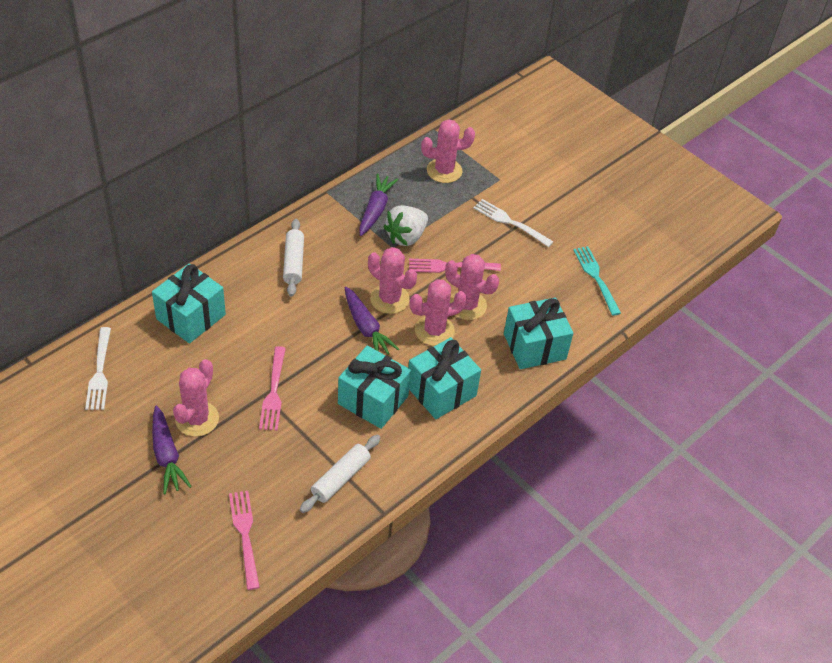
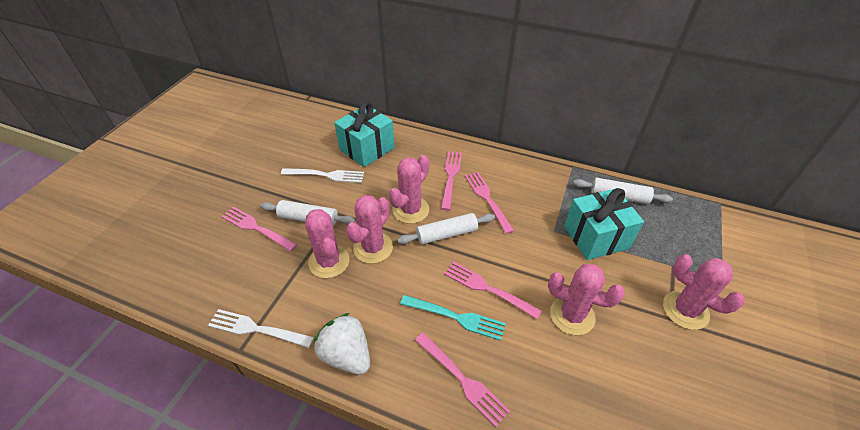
pink fork: 3 -> 5
purple carrot: 3 -> 0
turquoise gift: 4 -> 2
white rolling pin: 2 -> 3

